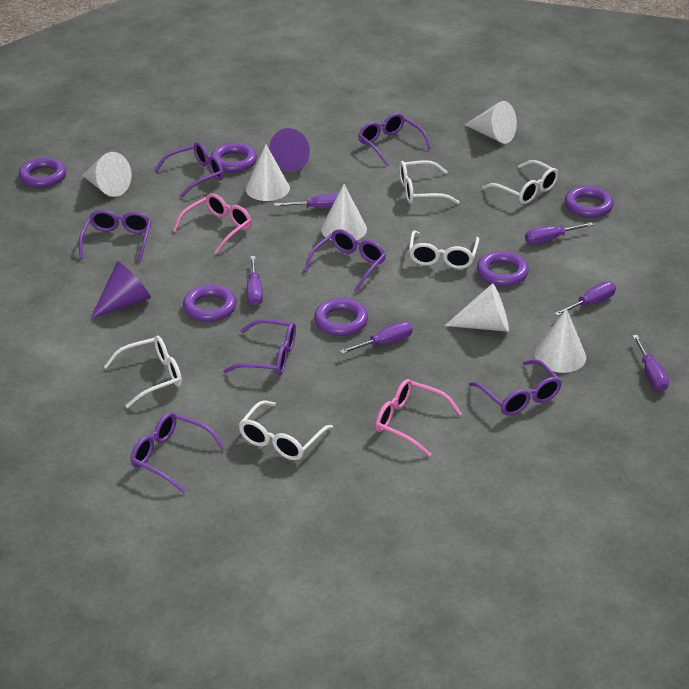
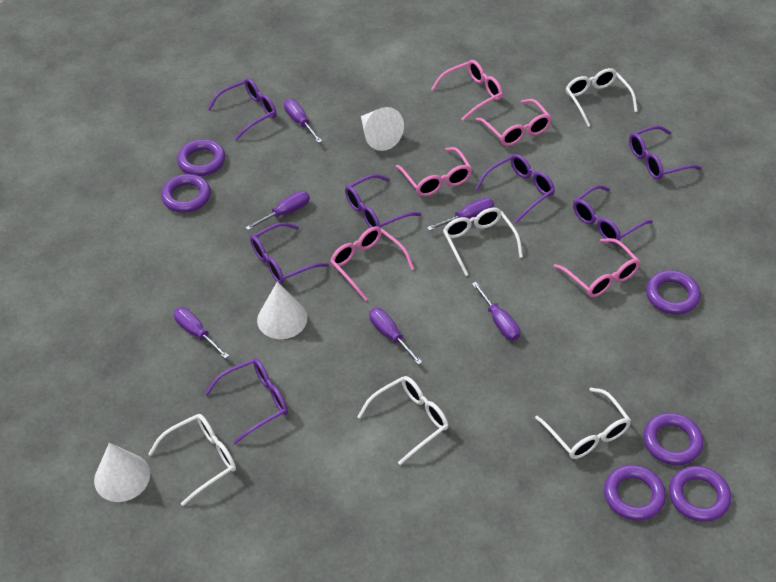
pink glasses: 2 -> 5
purple cone: 2 -> 0
white cone: 6 -> 3

